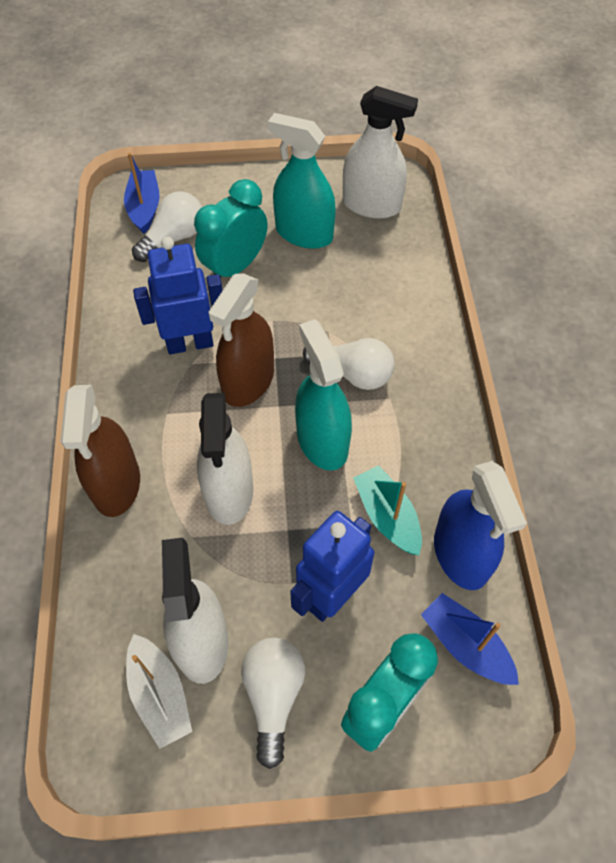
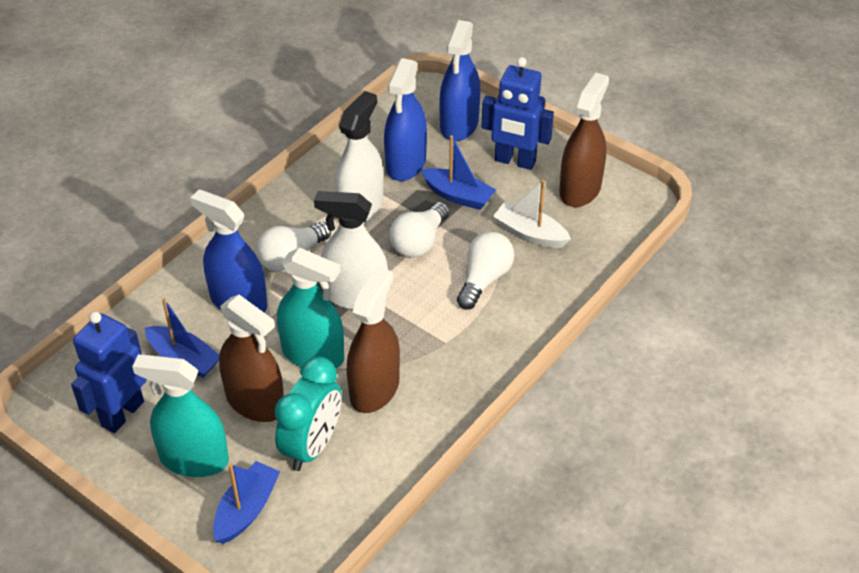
blue boat: 2 -> 3
blue spray bottle: 1 -> 3
brown spray bottle: 2 -> 3
turquoise boat: 1 -> 0
turquoise clock: 2 -> 1
white spray bottle: 3 -> 2

